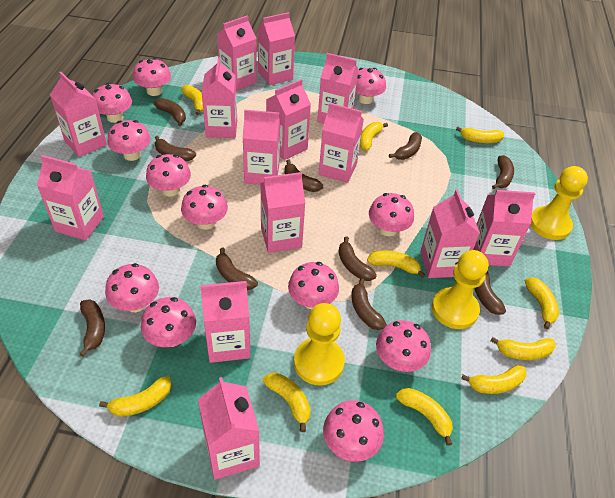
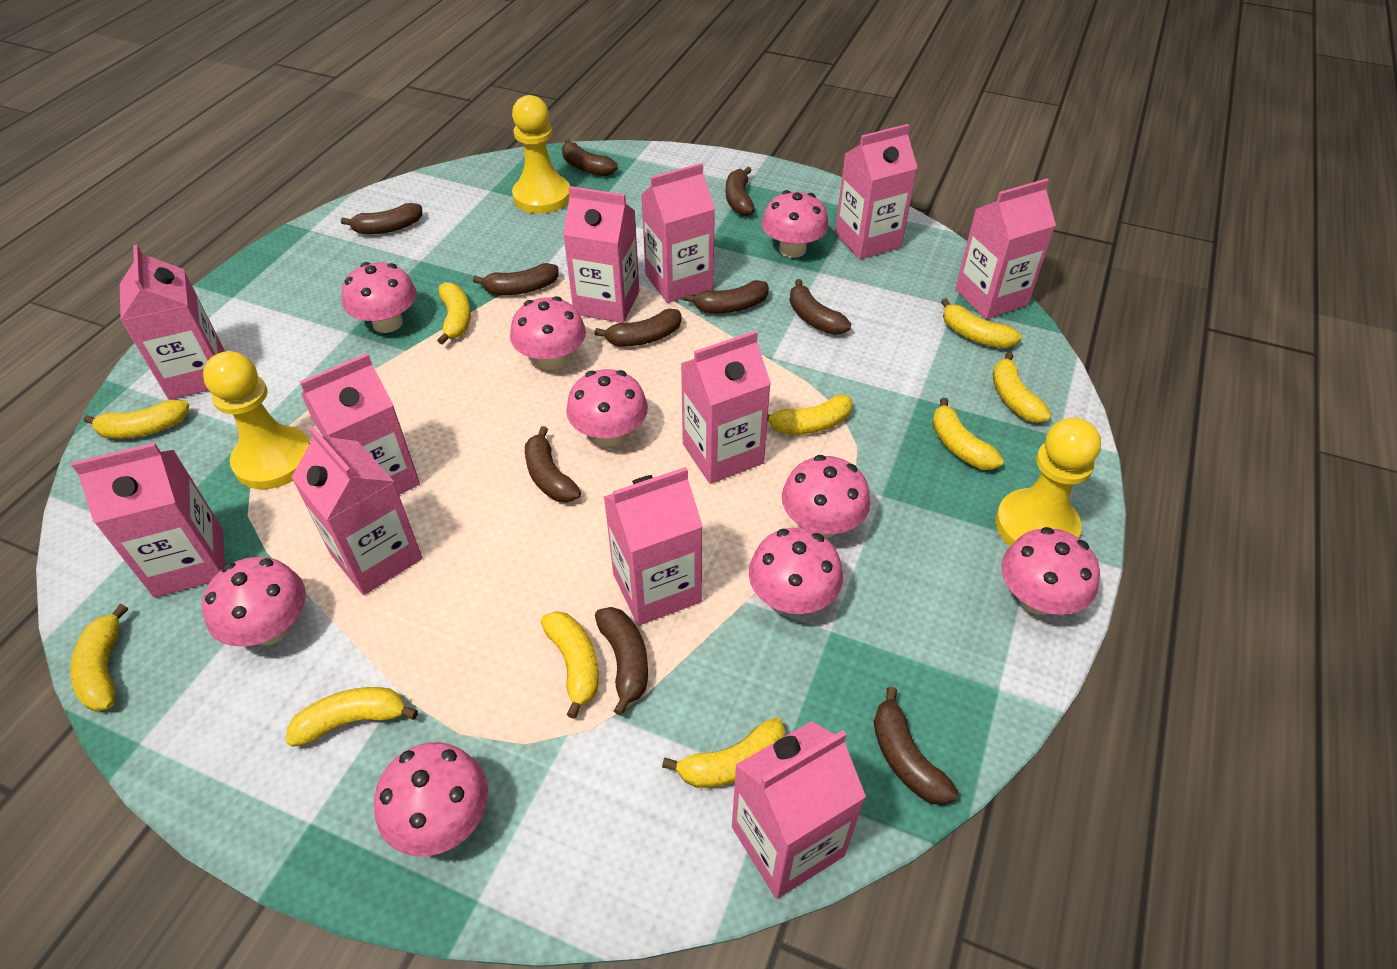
pink carton: 14 -> 11
pink mushroom: 12 -> 9

